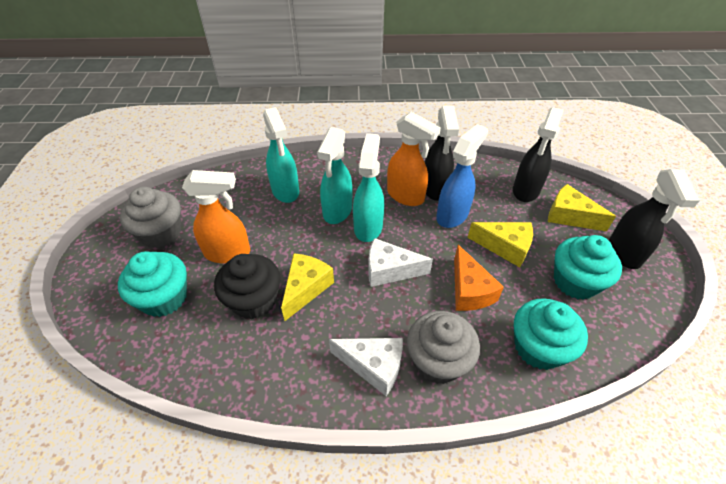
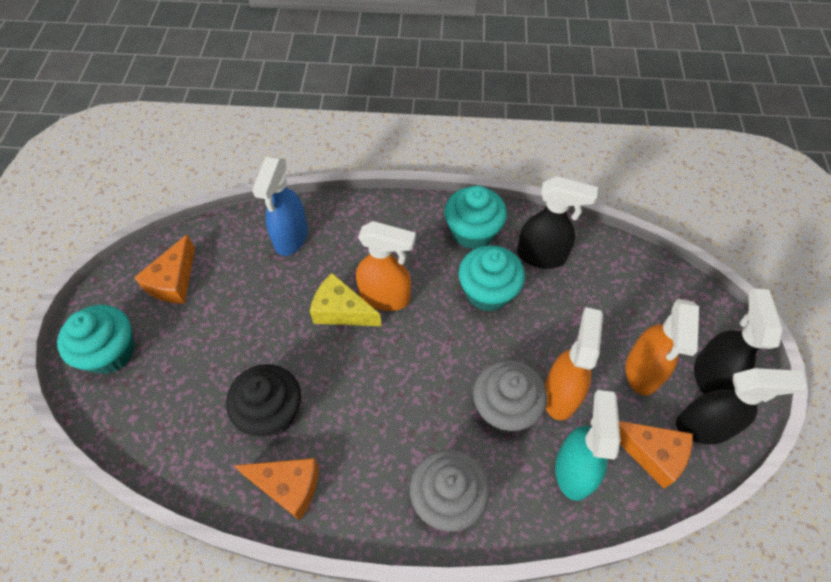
orange cheese: 1 -> 3
orange spray bottle: 2 -> 3
turquoise spray bottle: 3 -> 1
white cheese: 2 -> 0
yellow cheese: 3 -> 1

